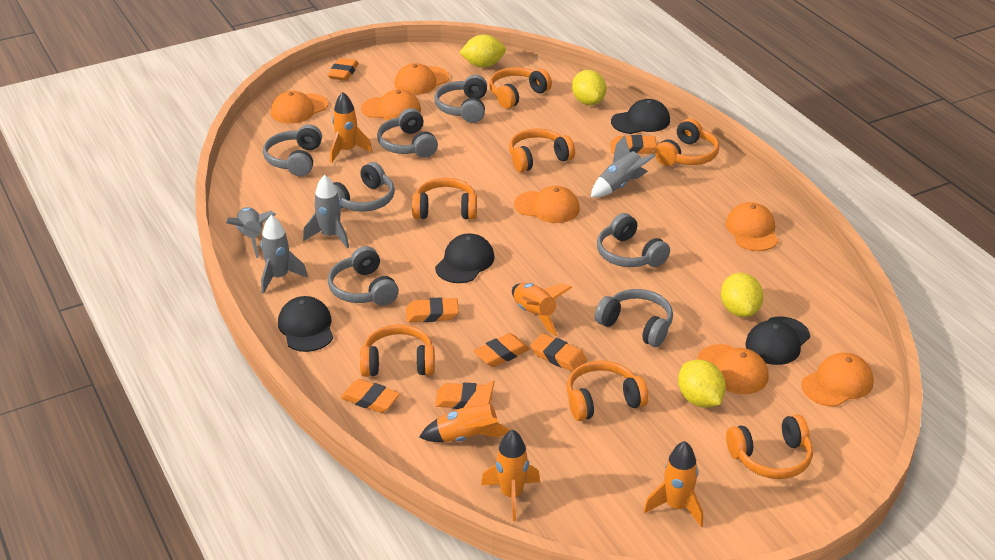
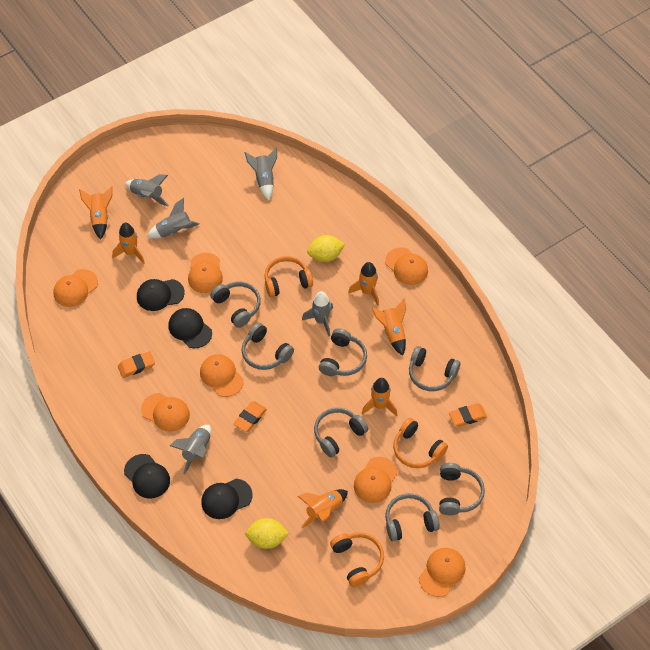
grey rocket: 4 -> 5
orange eraser: 7 -> 3
orange headphones: 7 -> 3
orange rocket: 5 -> 6
yellow lemon: 4 -> 2

